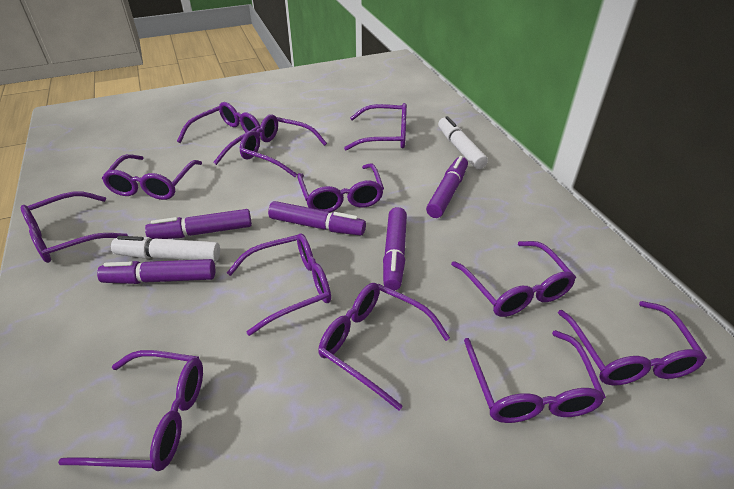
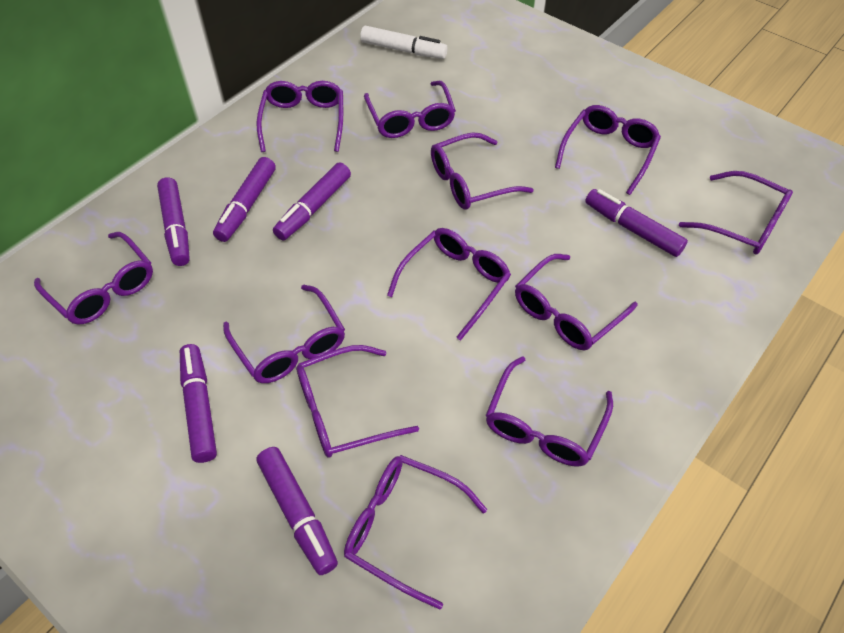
purple marker: 5 -> 6
white marker: 2 -> 1

